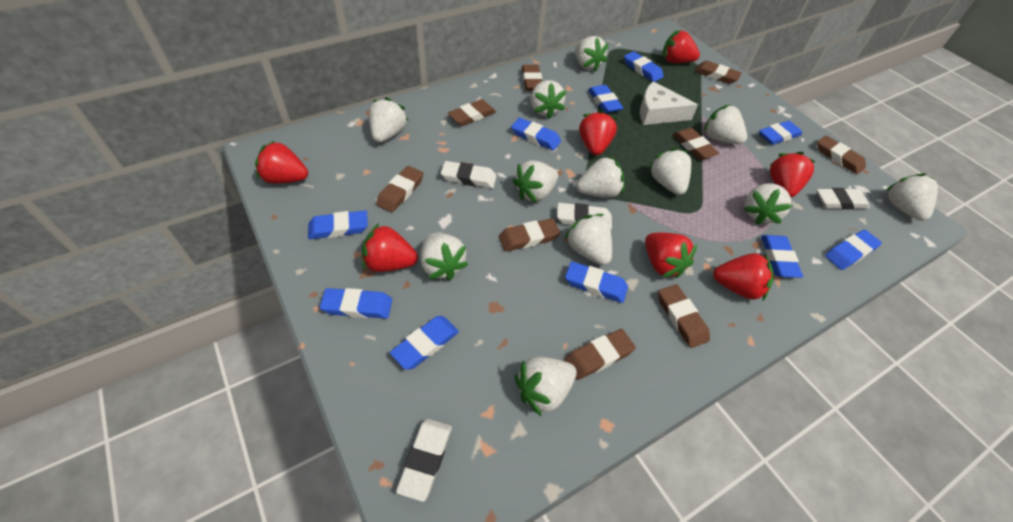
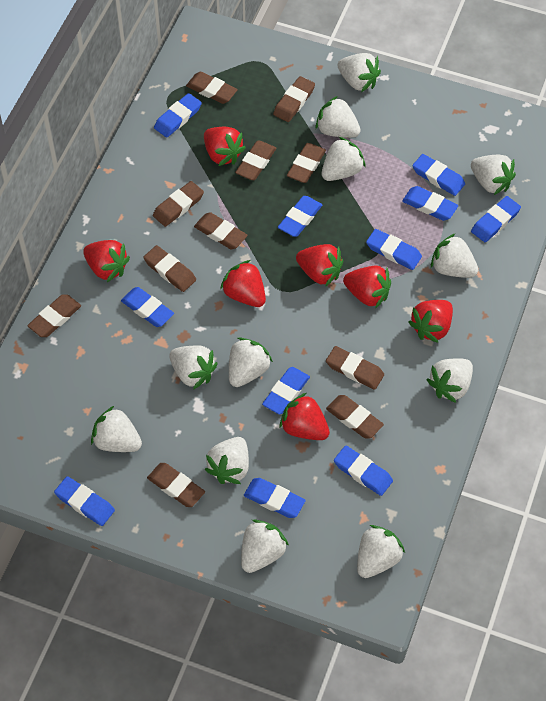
blue eraser: 10 -> 11
brown eraser: 9 -> 11
white cheese: 1 -> 0
white eraser: 4 -> 0

